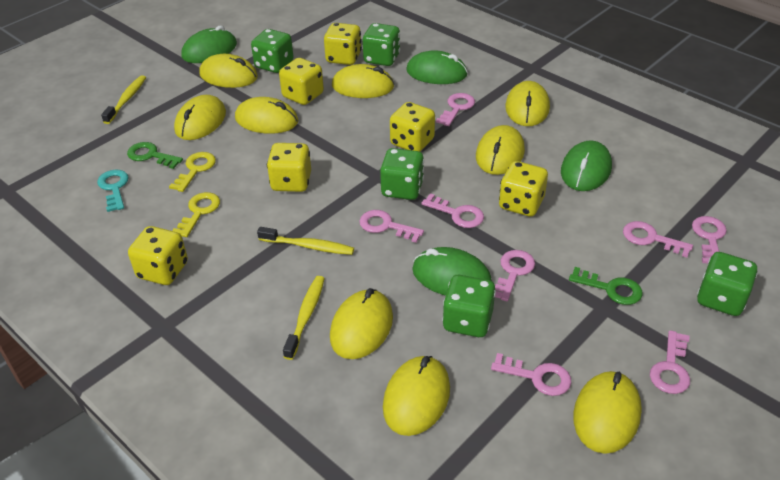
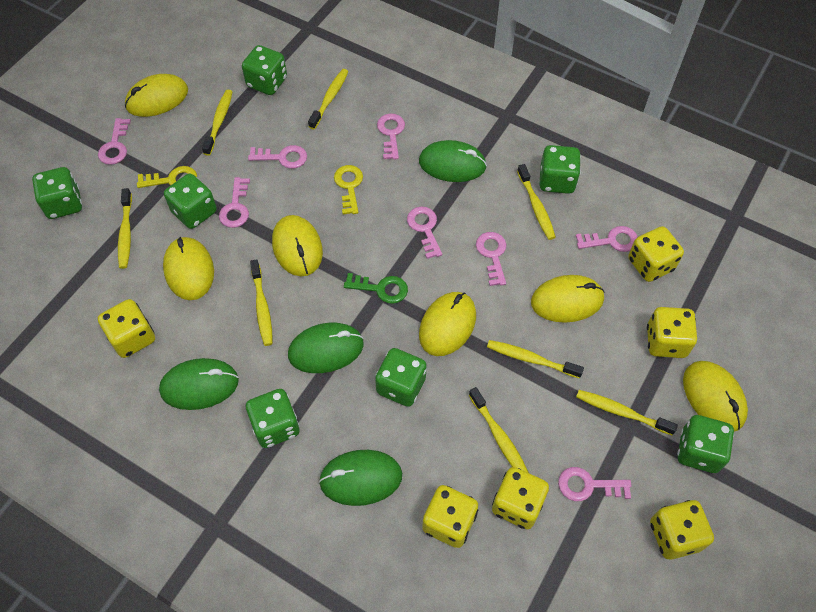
green dice: 5 -> 7
green key: 2 -> 1
turquoise key: 1 -> 0
yellow mouse: 9 -> 6
yellow toothbrush: 3 -> 8

